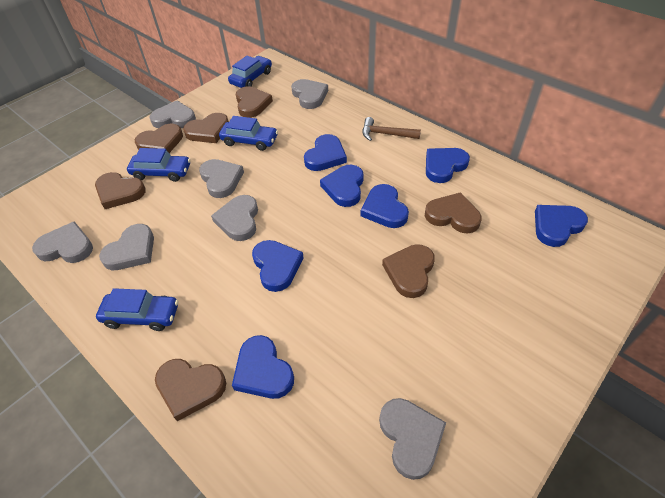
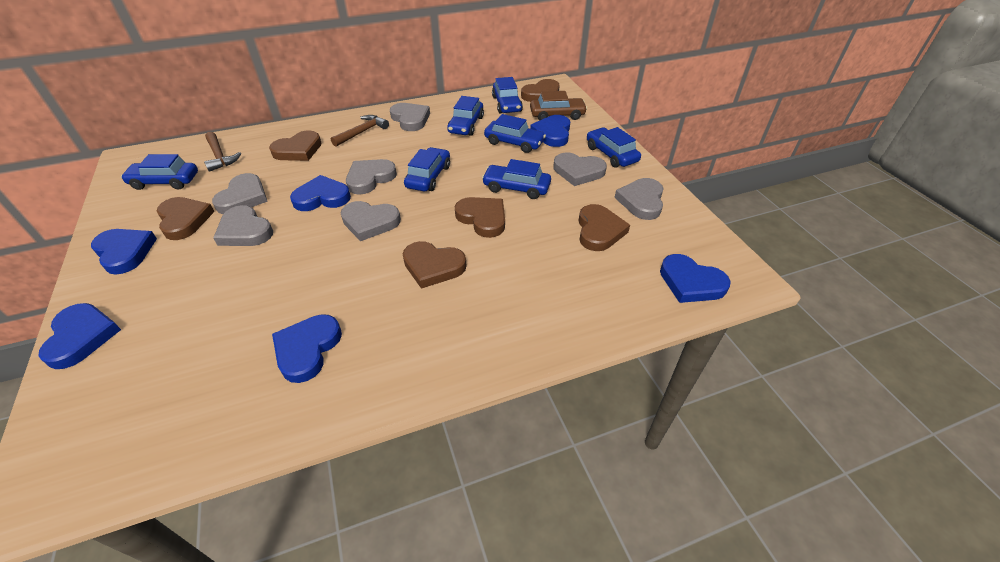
blue car: 4 -> 7
blue heart: 7 -> 6
brown car: 0 -> 1
brown hammer: 1 -> 2
brown heart: 7 -> 6

